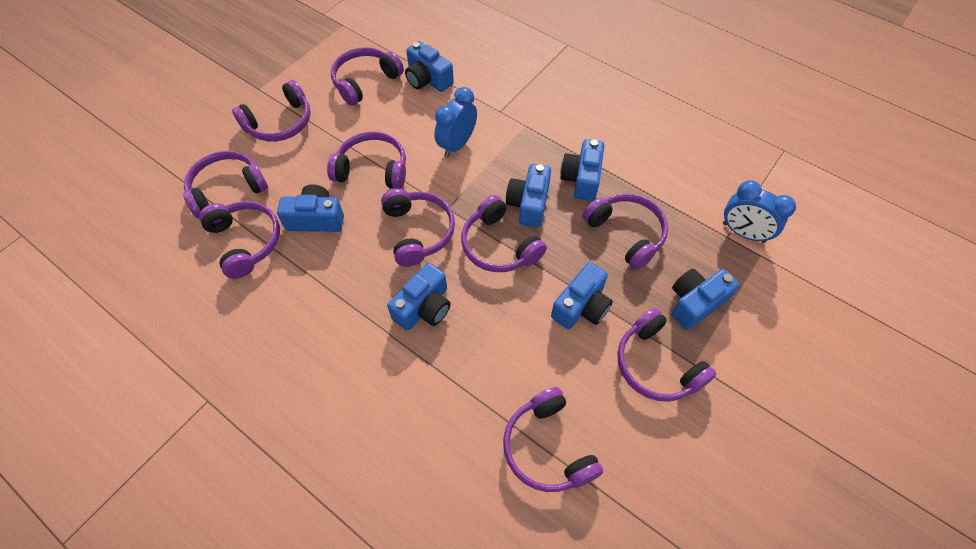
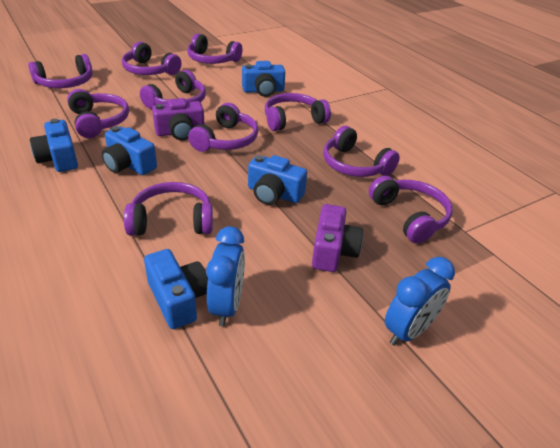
blue camera: 7 -> 5
purple camera: 0 -> 2

